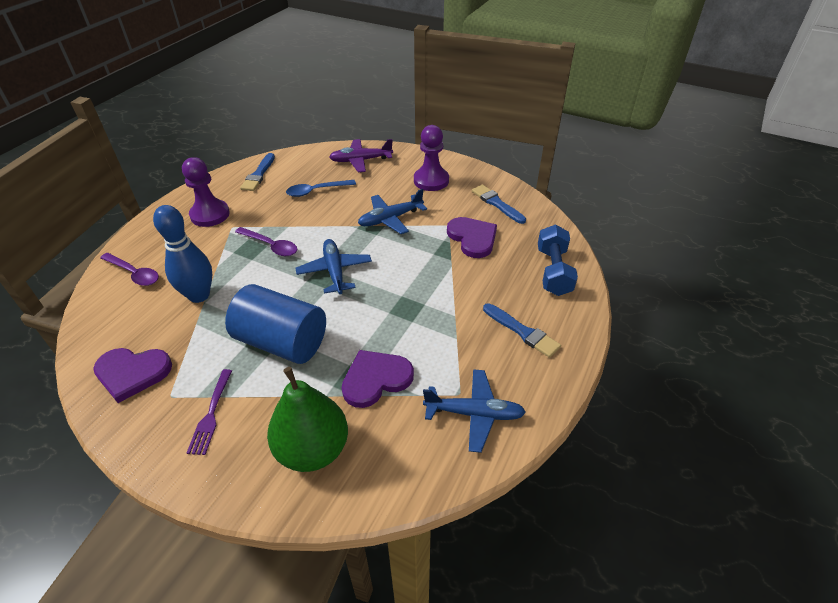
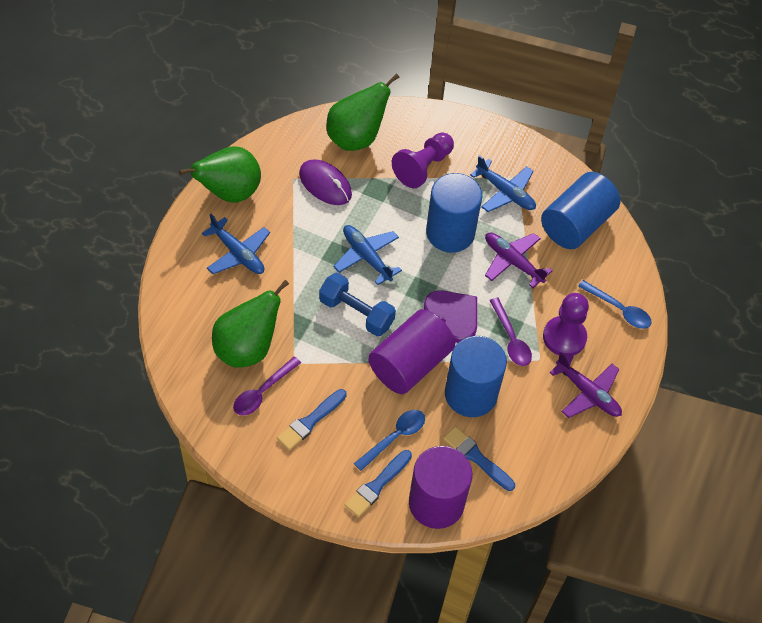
blue bowling pin: 1 -> 0
blue cylinder: 1 -> 3
blue spoon: 1 -> 2
green pear: 1 -> 3
purple cylinder: 0 -> 2
purple fork: 1 -> 0
purple heart: 3 -> 1
purple mouse: 0 -> 1
purple plane: 1 -> 2

